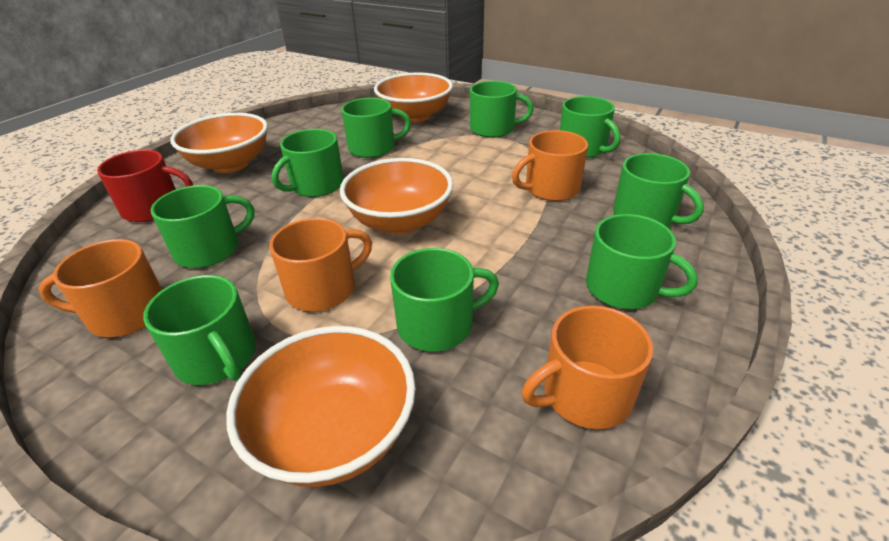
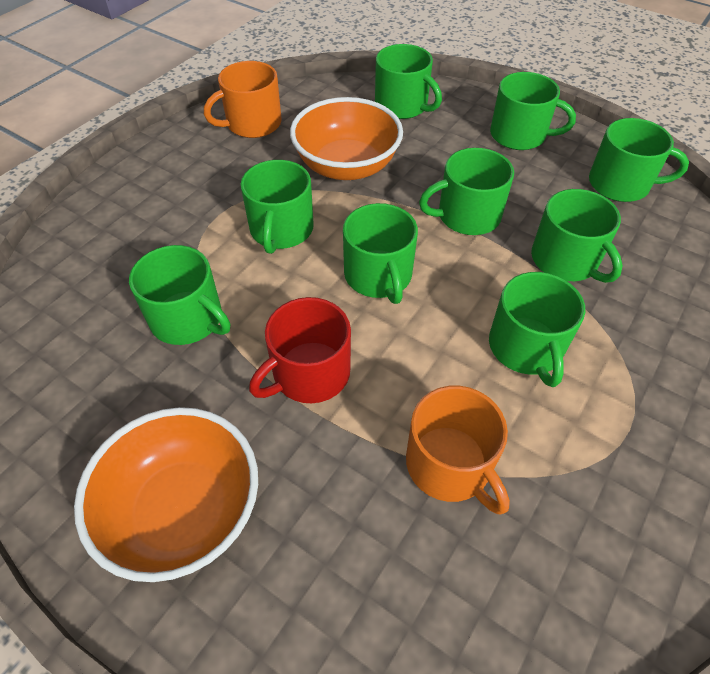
orange bowl: 4 -> 2
orange mug: 4 -> 2

